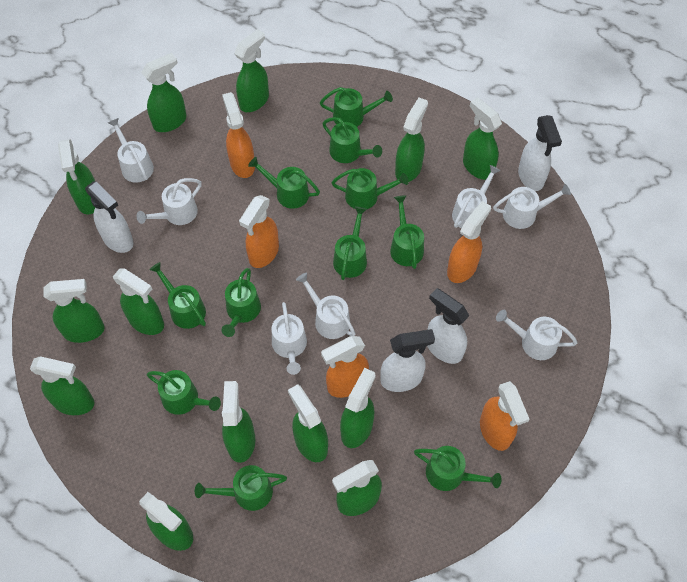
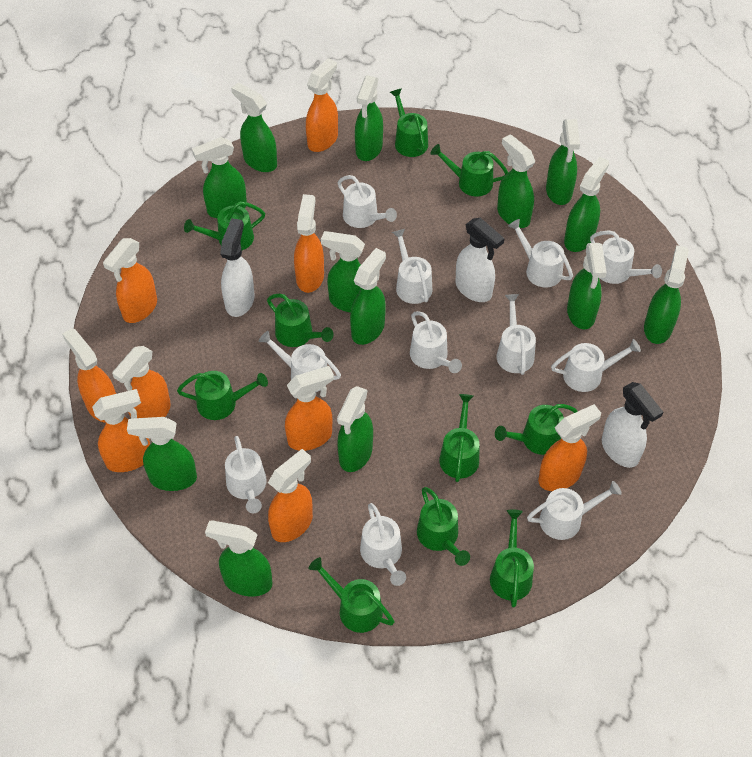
green watering can: 11 -> 10
orange spray bottle: 5 -> 9
white spray bottle: 4 -> 3
white watering can: 7 -> 11

